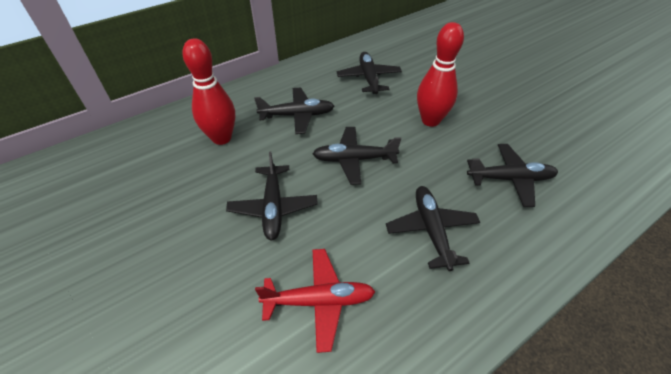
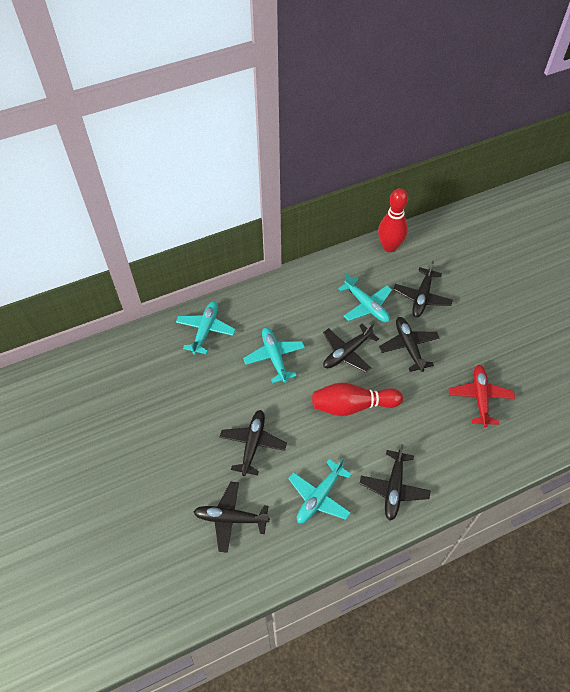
turquoise plane: 0 -> 4

